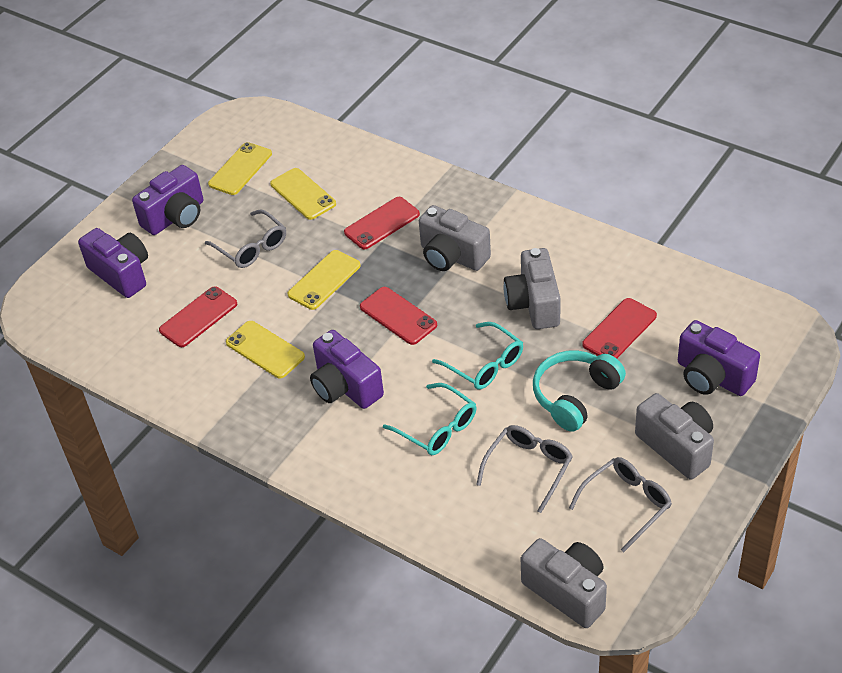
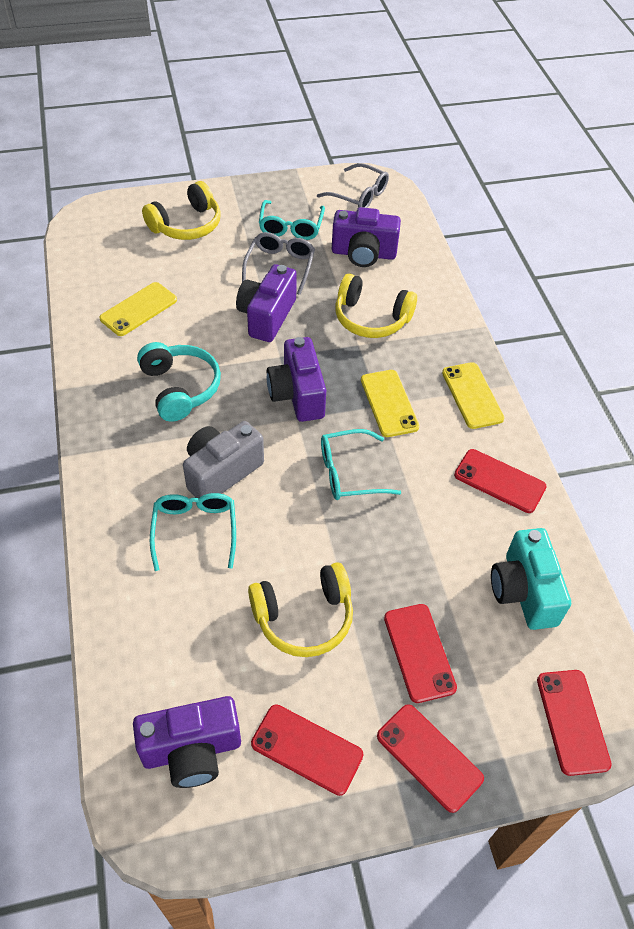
grey camera: 4 -> 1
grey glasses: 3 -> 2
red phone: 4 -> 5
turquoise camera: 0 -> 1
turquoise glasses: 2 -> 3
yellow headphones: 0 -> 3
yellow phone: 4 -> 3

